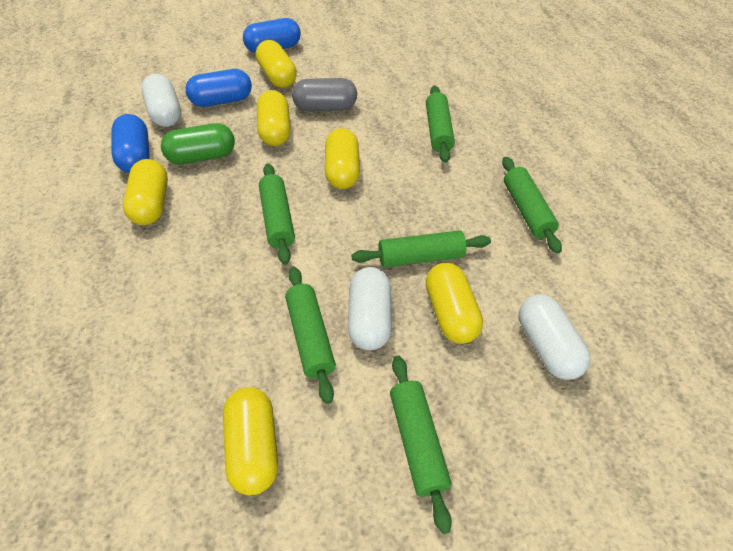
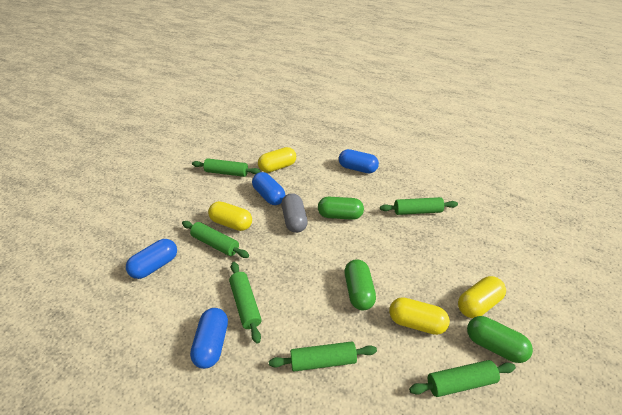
blue capsule: 3 -> 4
green capsule: 1 -> 3
white capsule: 3 -> 0
yellow capsule: 6 -> 4

